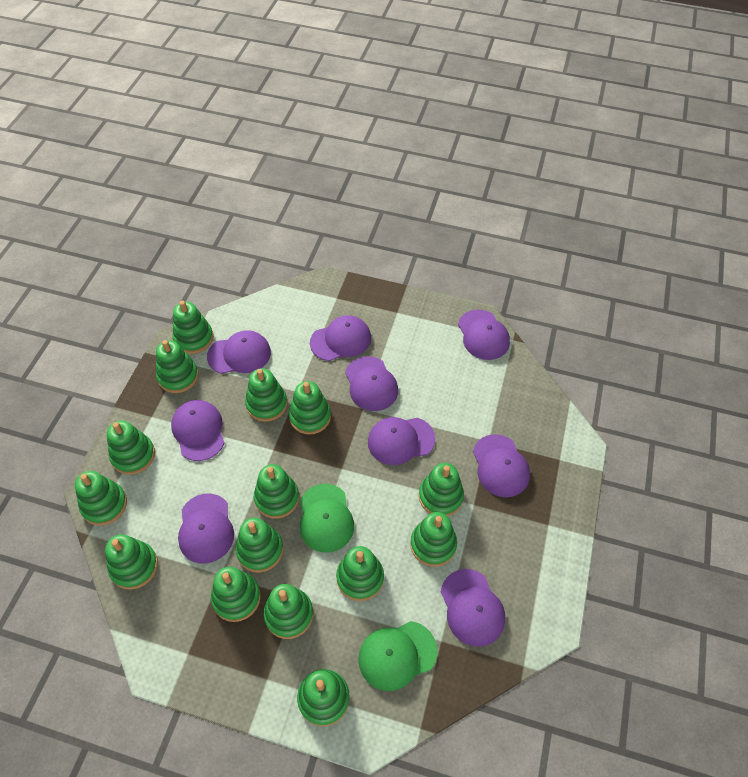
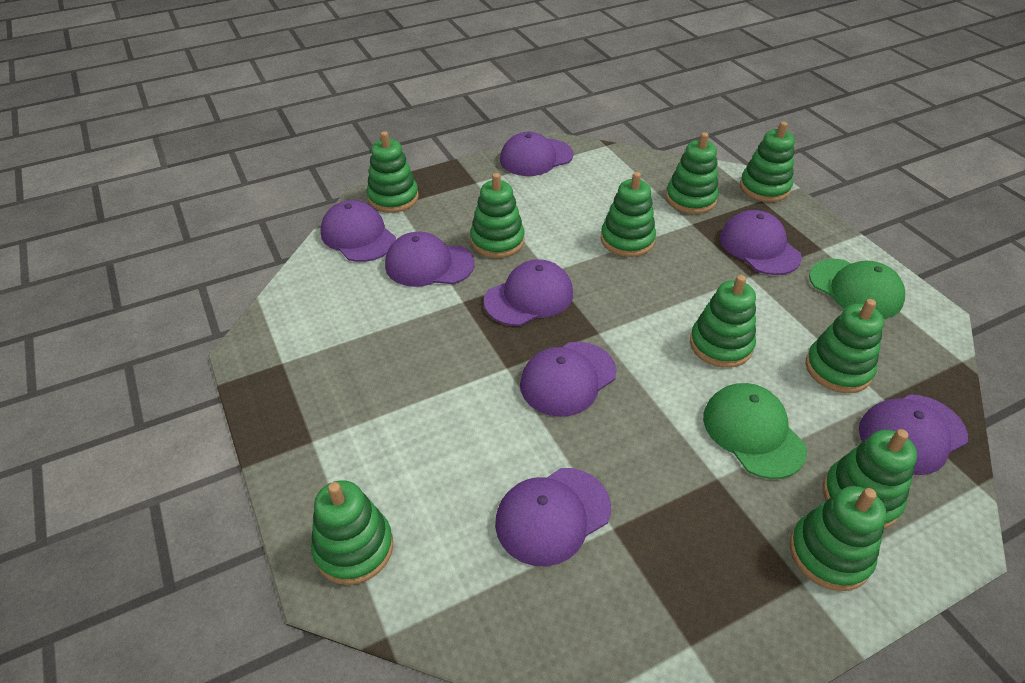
green stacking toy: 15 -> 10
purple cap: 9 -> 8

